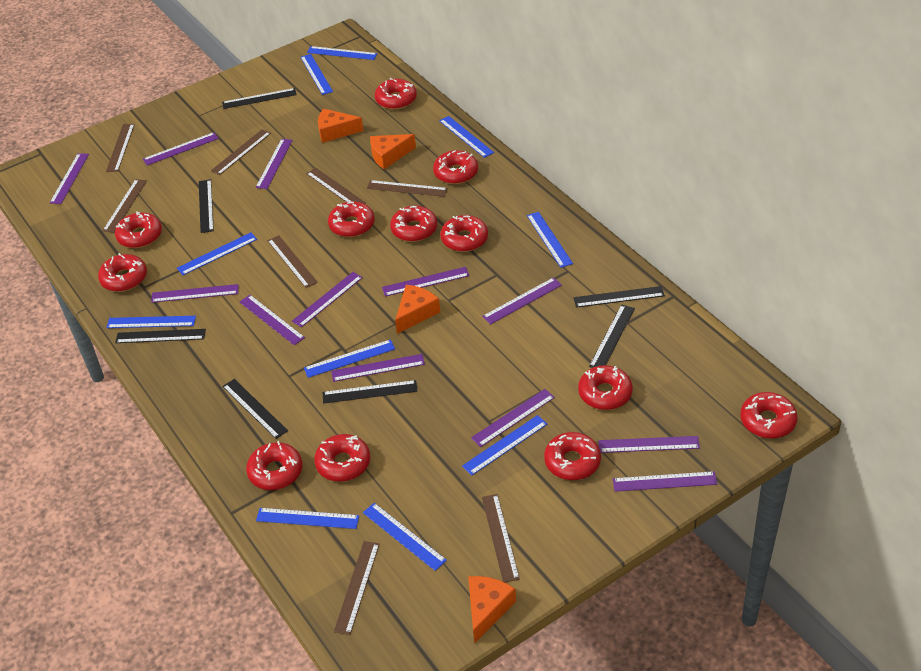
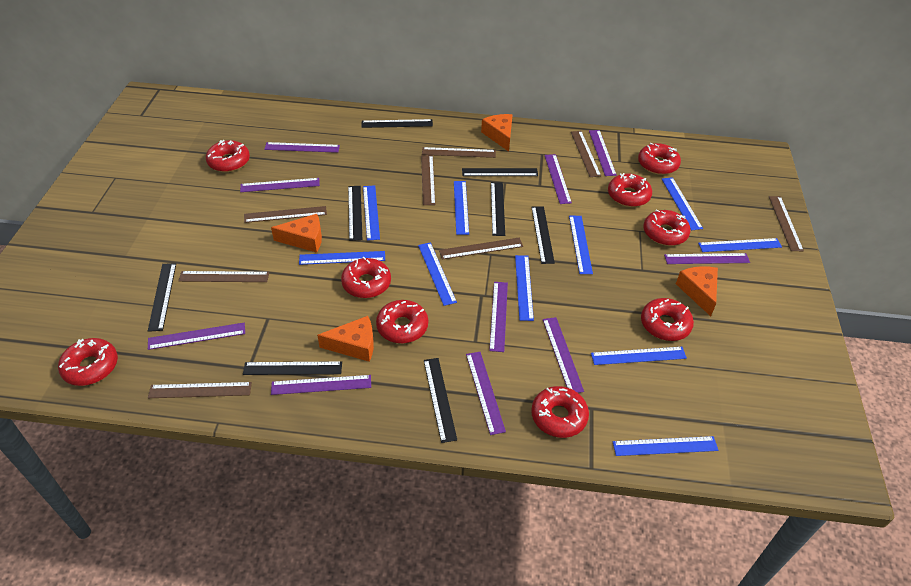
black ruler: 7 -> 8
purple ruler: 12 -> 10
red donut: 12 -> 9

